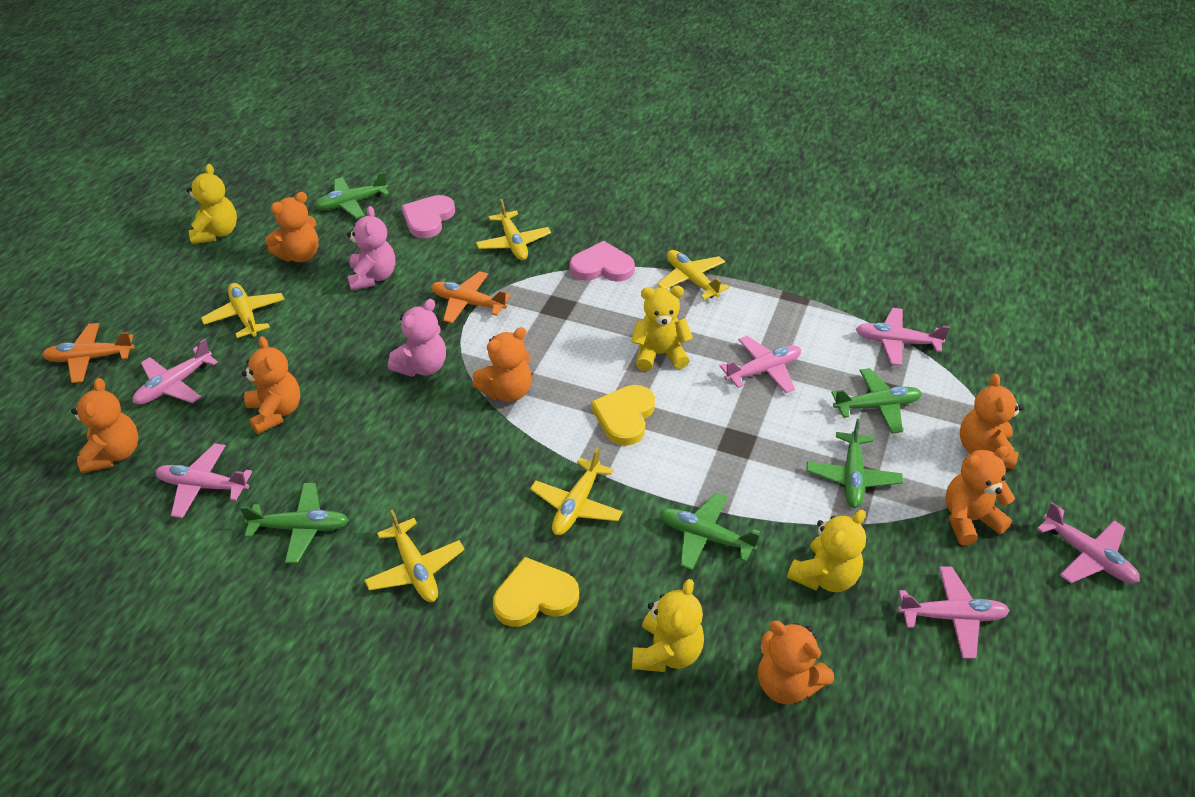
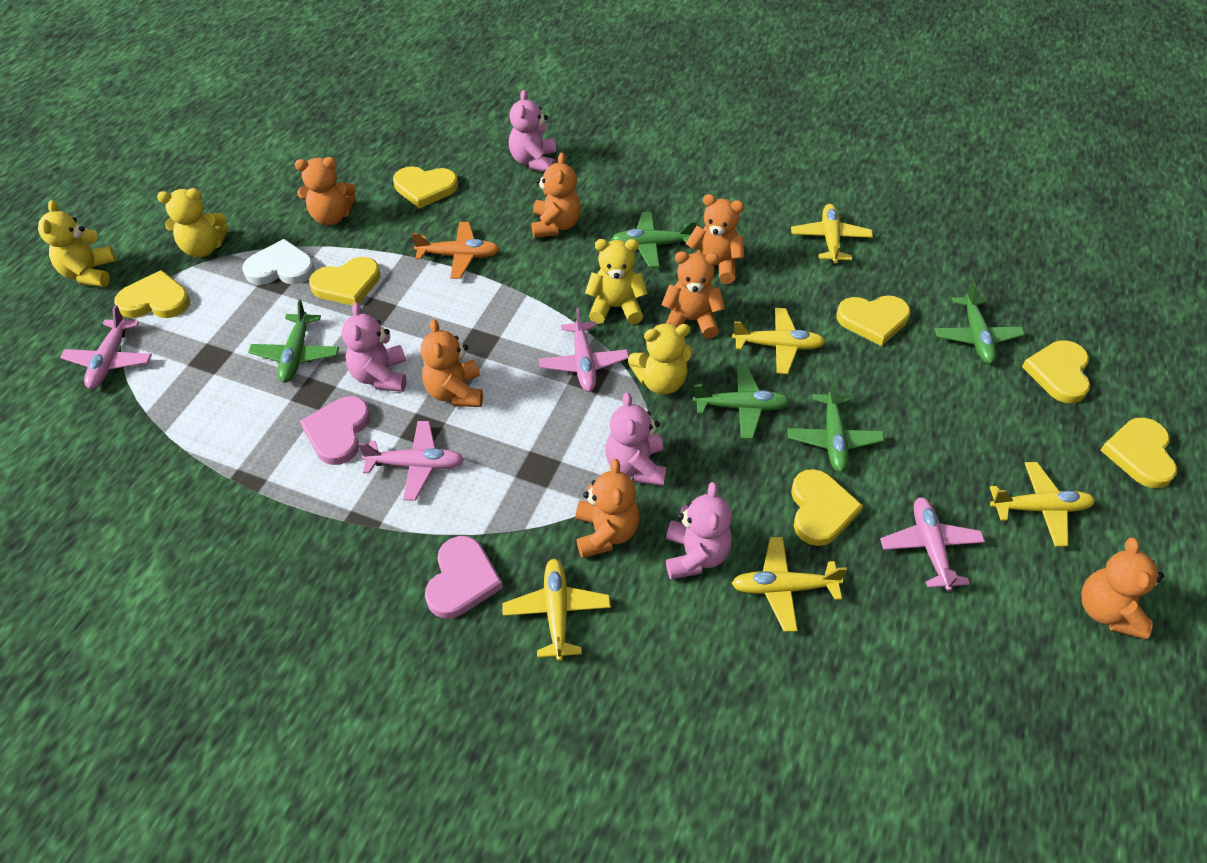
orange plane: 2 -> 1
pink plane: 6 -> 4
pink teddy bear: 2 -> 4
white heart: 0 -> 1
yellow heart: 2 -> 7

